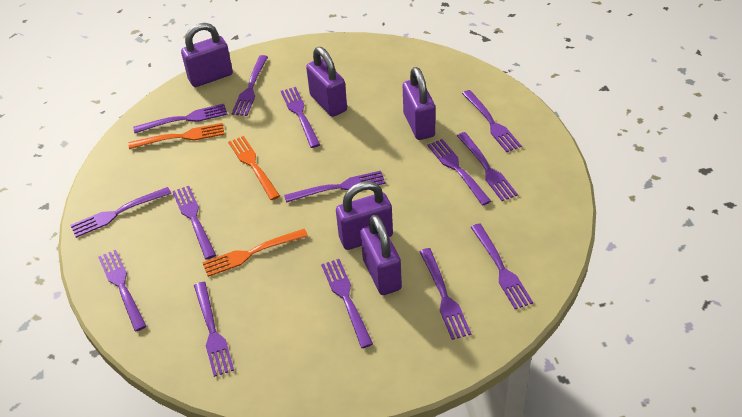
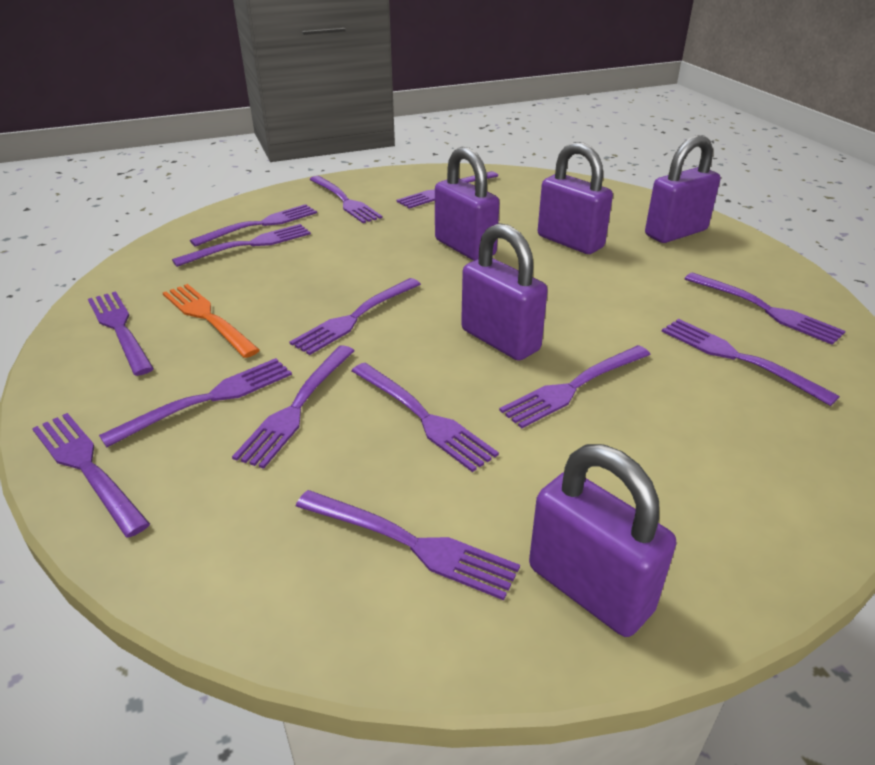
orange fork: 3 -> 1

